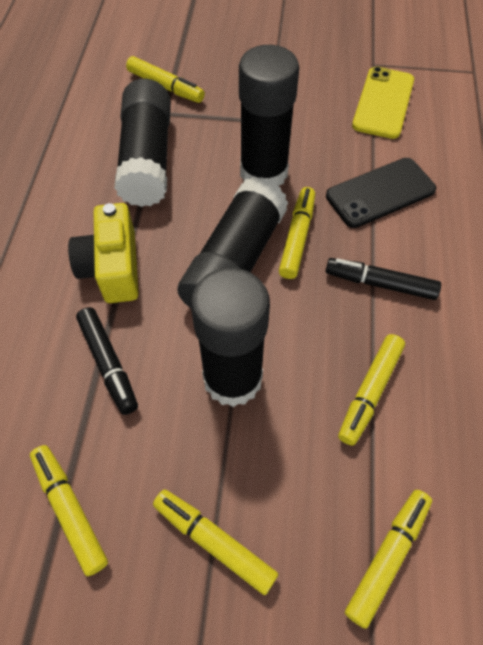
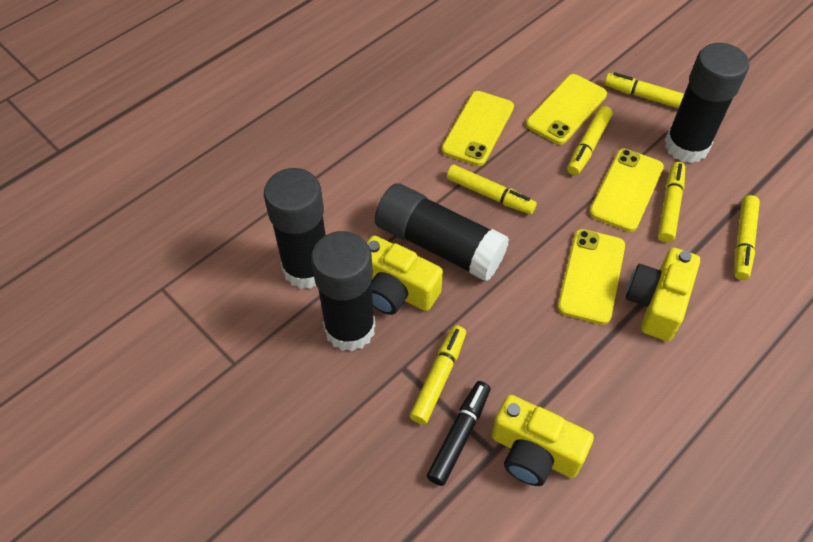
black marker: 2 -> 1
black phone: 1 -> 0
yellow camera: 1 -> 3
yellow phone: 1 -> 4

